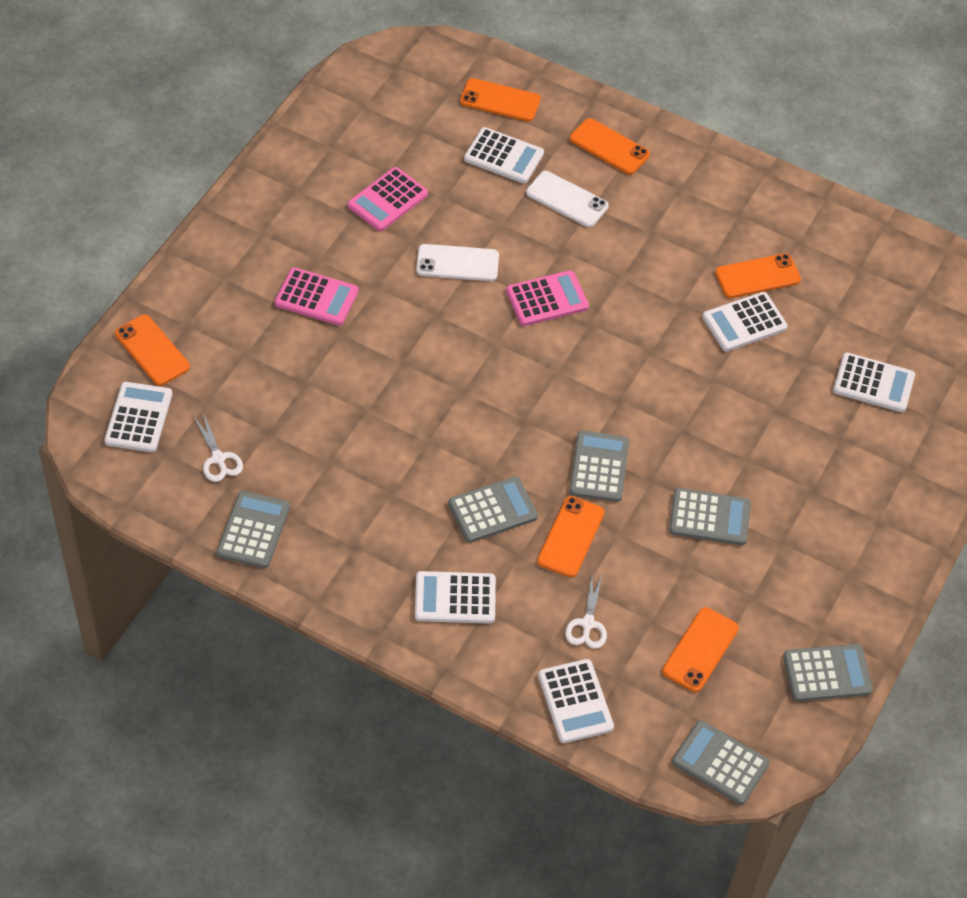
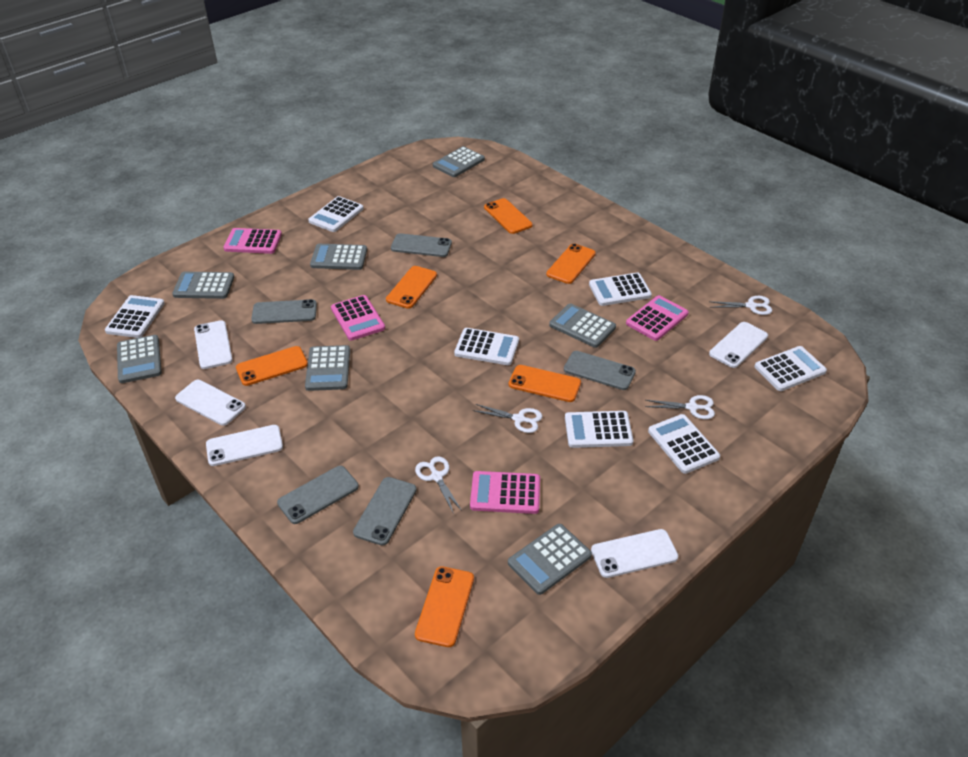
grey calculator: 6 -> 7
grey phone: 0 -> 5
pink calculator: 3 -> 4
white calculator: 6 -> 7
white phone: 2 -> 5
white scissors: 2 -> 4

